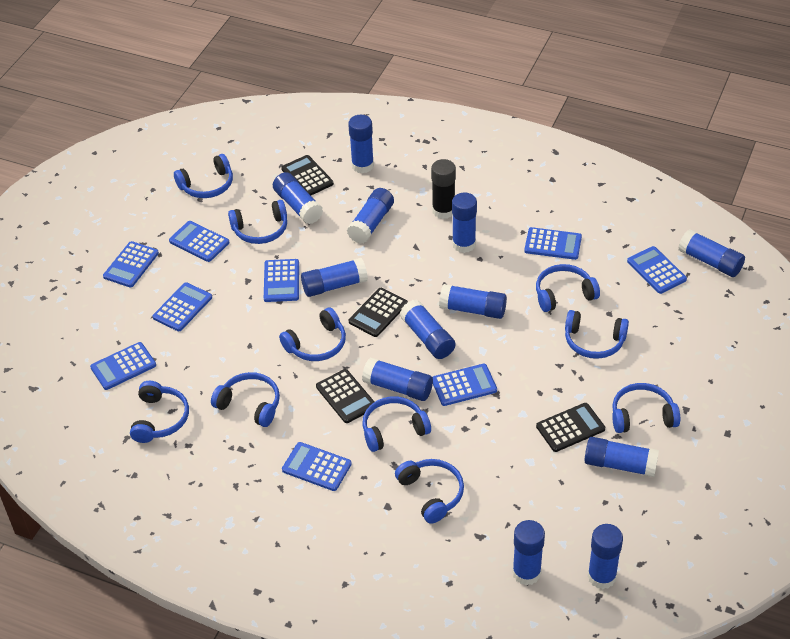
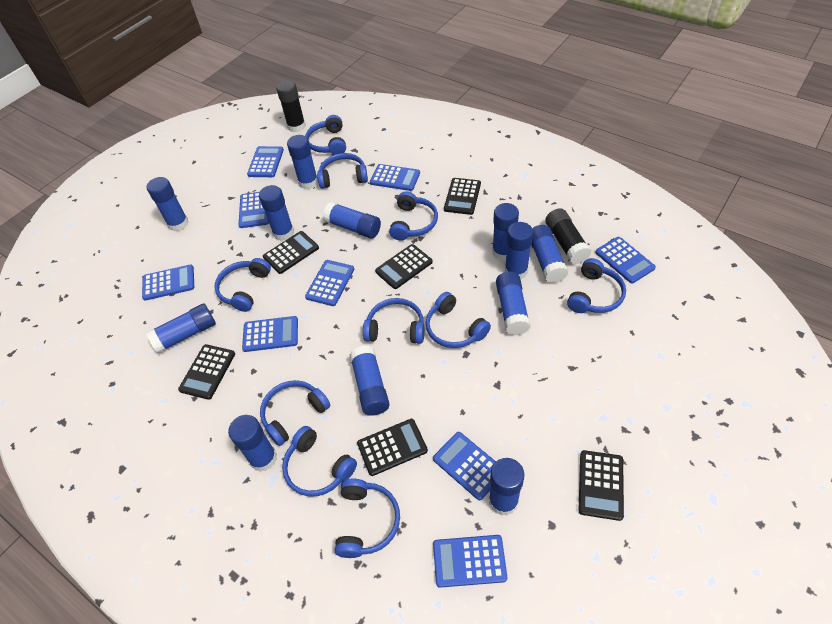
black calculator: 4 -> 6
black glue stick: 1 -> 2

